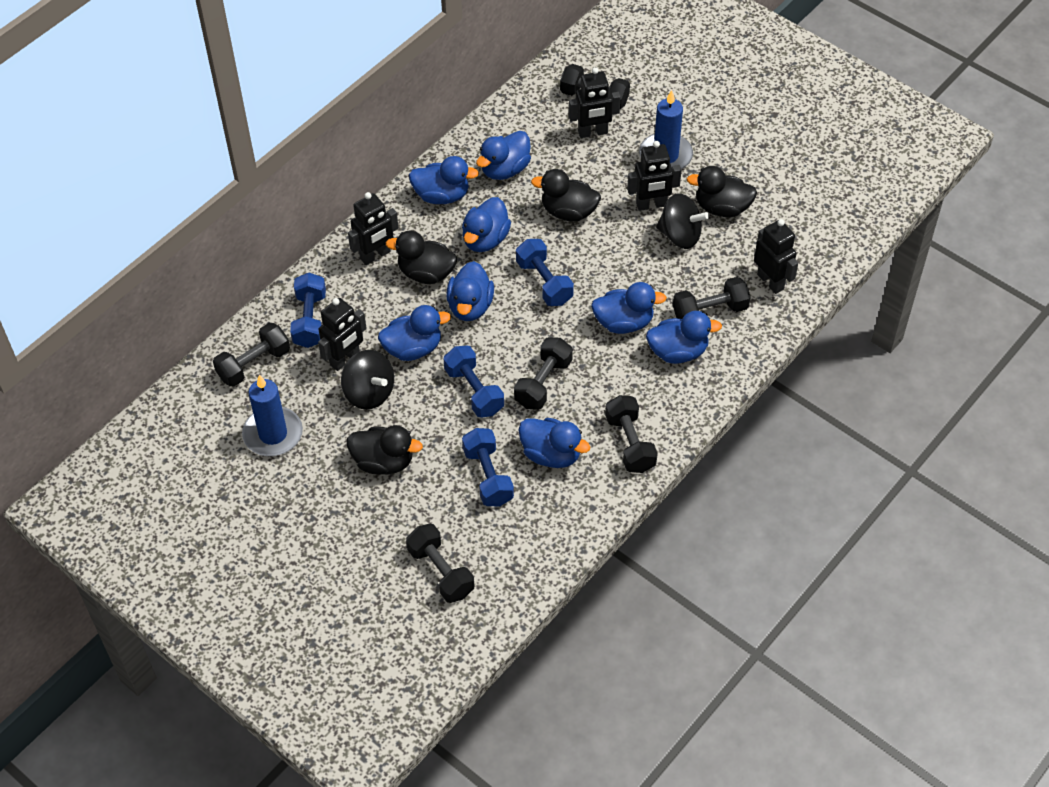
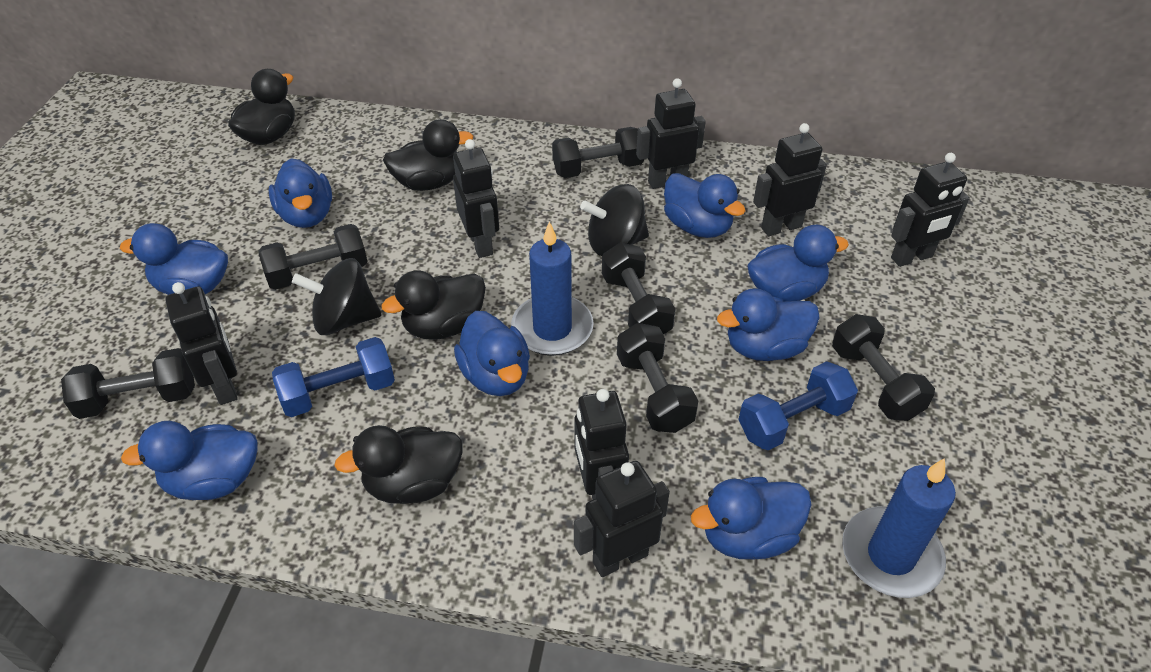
black robot: 5 -> 7
blue dumbbell: 4 -> 2

